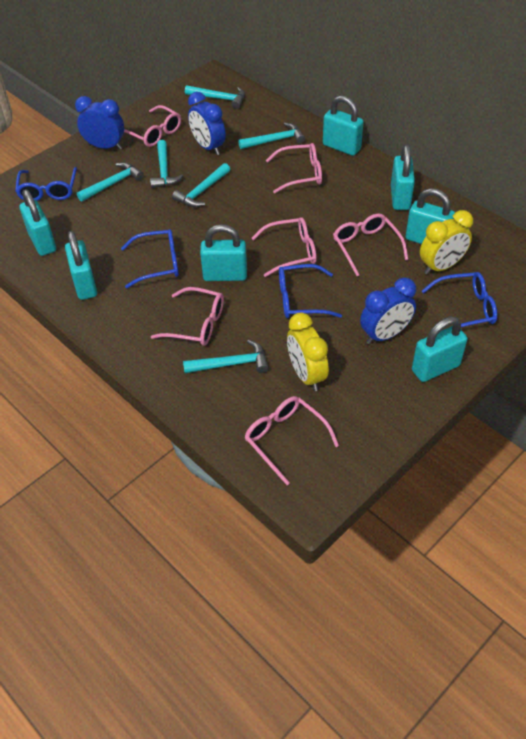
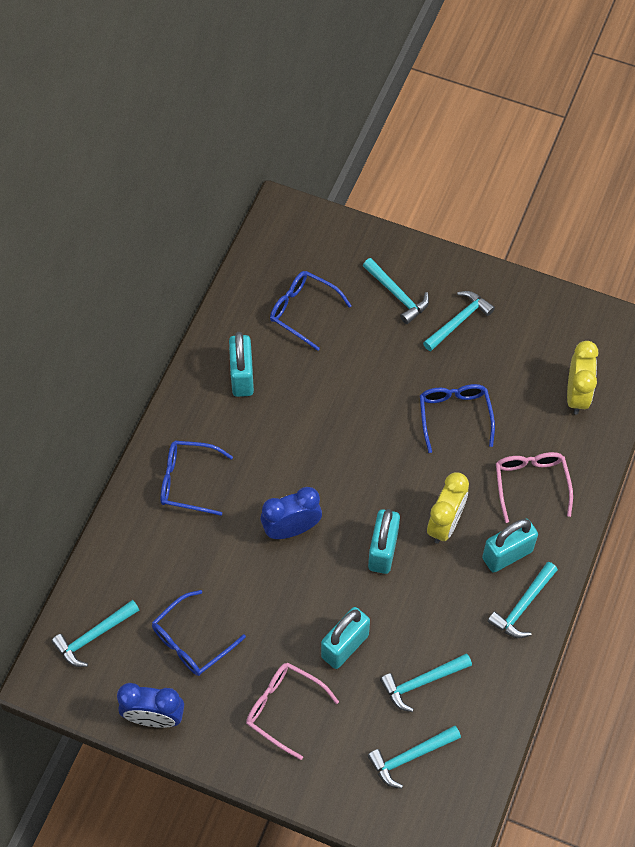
blue clock: 3 -> 2
pink glasses: 6 -> 2
turquoise padlock: 7 -> 4

